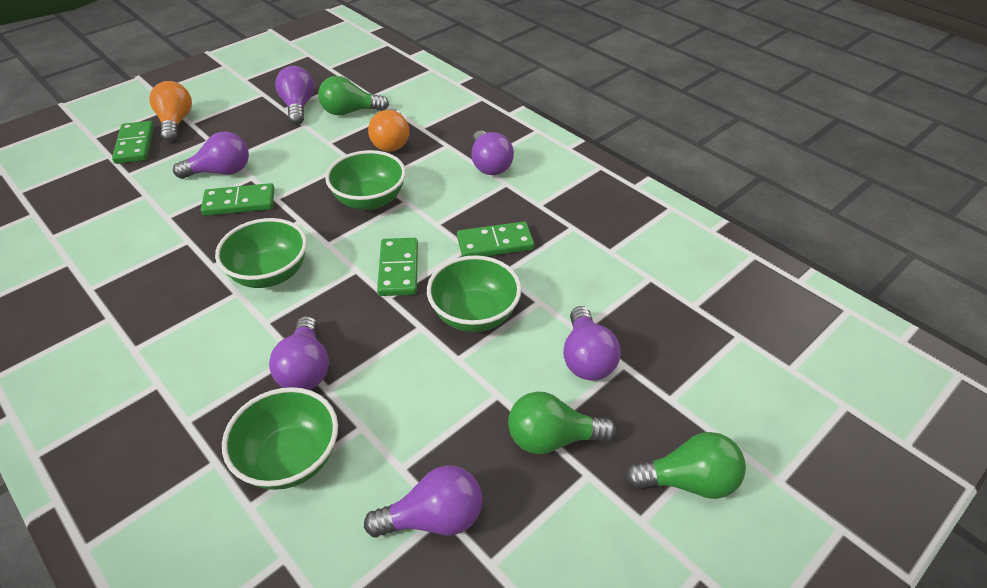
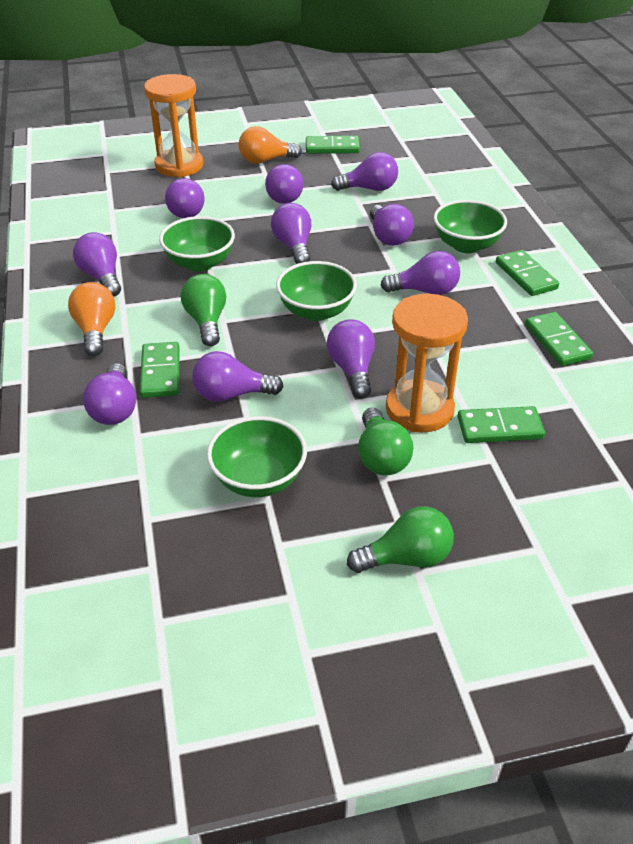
green domino: 4 -> 5
orange hourglass: 0 -> 2
purple light bulb: 6 -> 10

